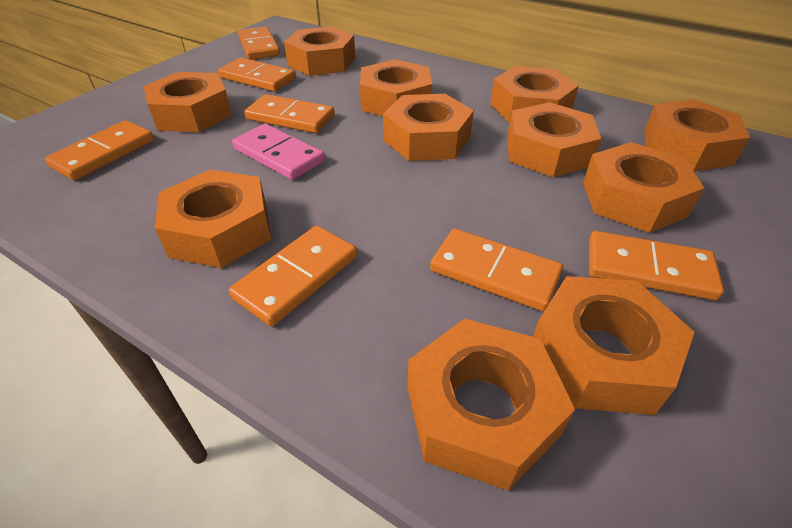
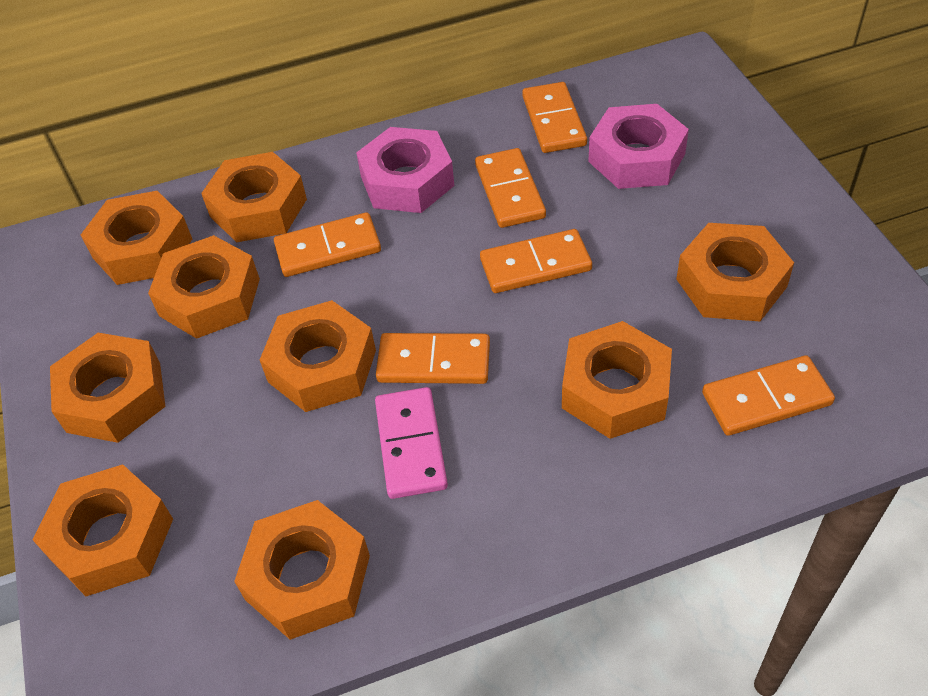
orange domino: 7 -> 6
orange nut: 11 -> 9
pink nut: 0 -> 2

